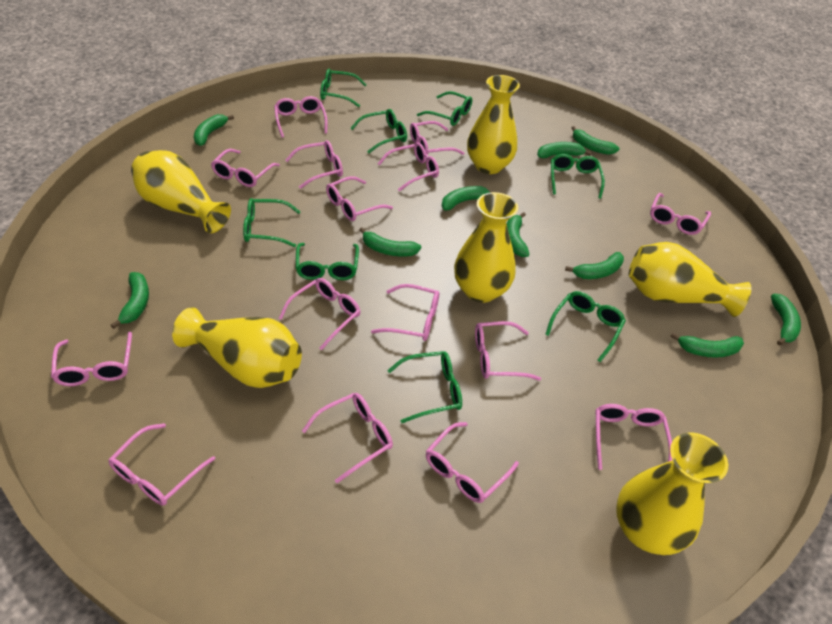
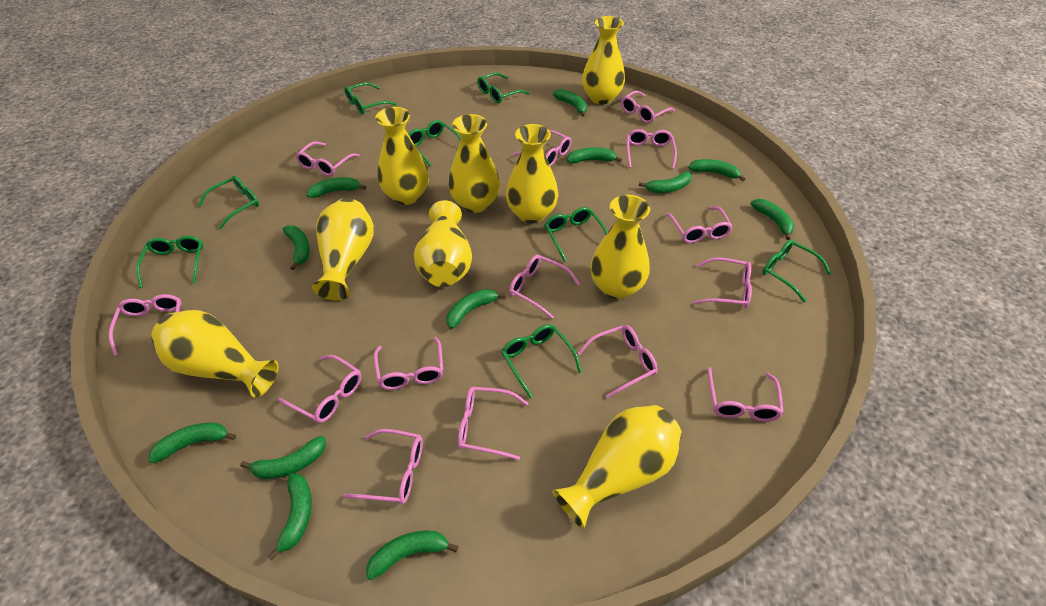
green banana: 10 -> 12
pink glasses: 15 -> 14
yellow vase: 6 -> 9

